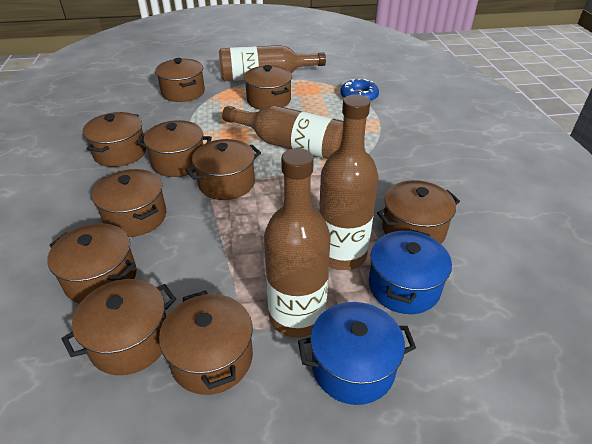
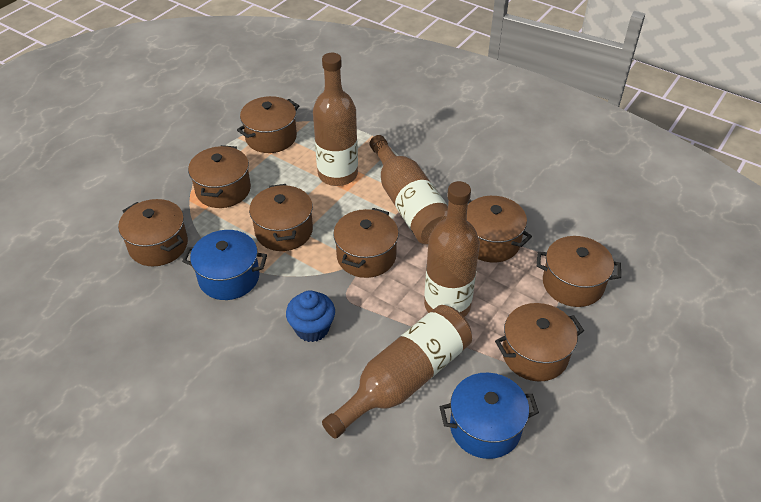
blue cupcake: 0 -> 1
blue donut: 1 -> 0
brown pot: 10 -> 8

